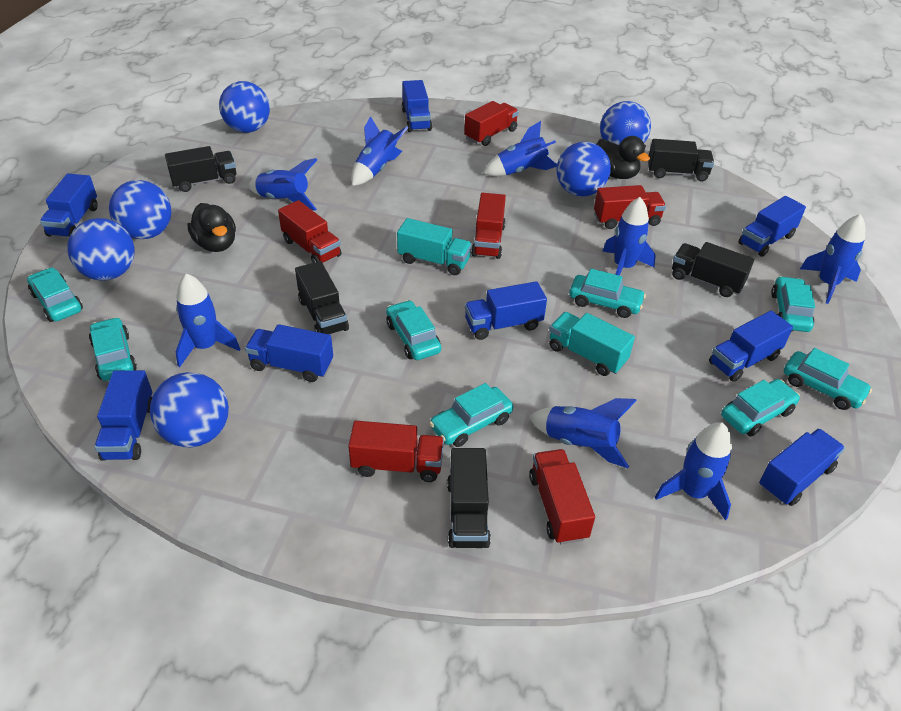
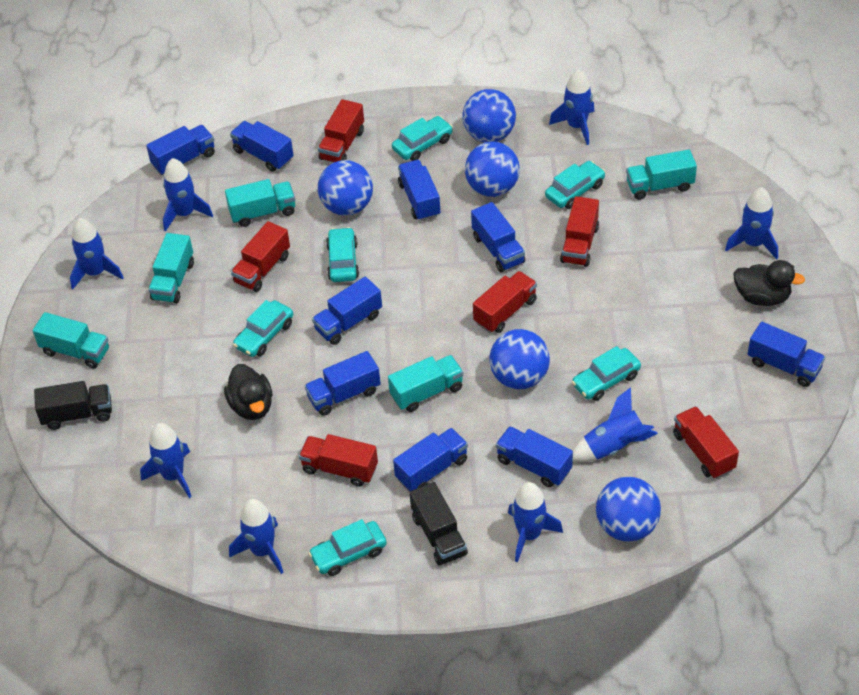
black truck: 5 -> 2
blue ball: 6 -> 5
blue truck: 8 -> 9
turquoise car: 8 -> 6
turquoise truck: 2 -> 5

